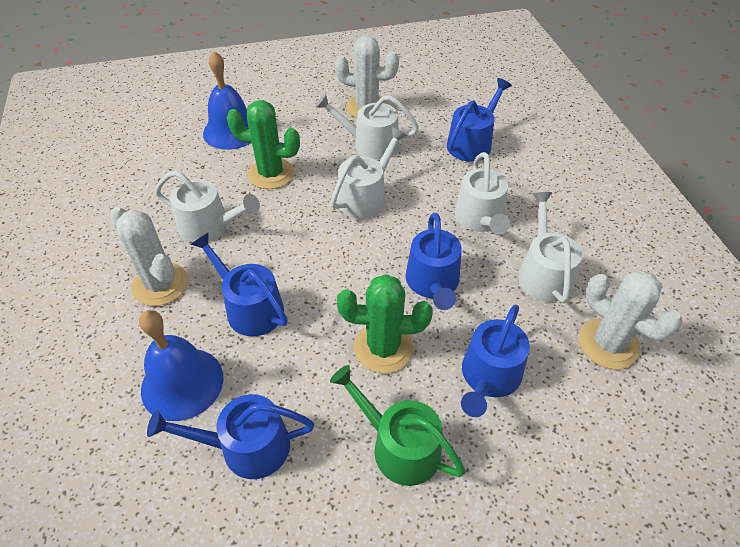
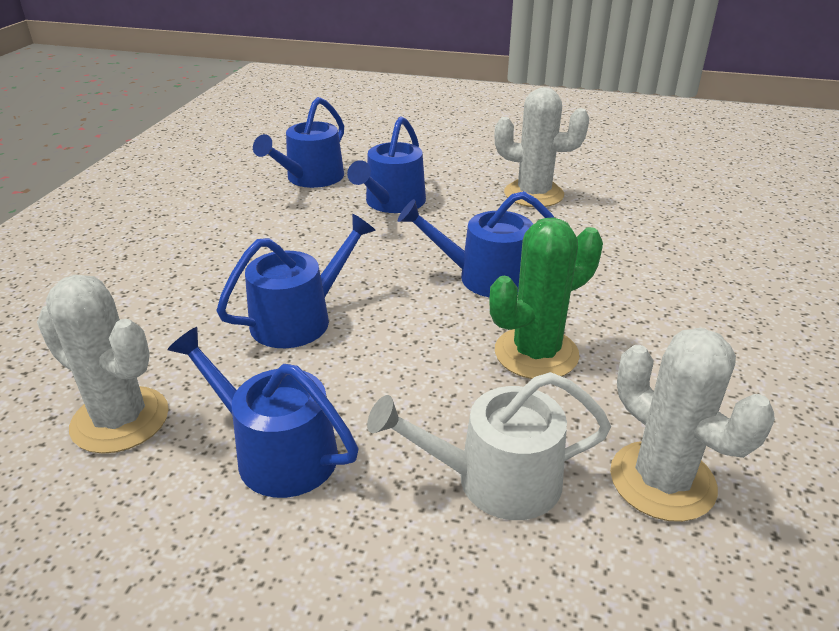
blue bell: 2 -> 0
green cactus: 2 -> 1
green watering can: 1 -> 0
white watering can: 5 -> 1

